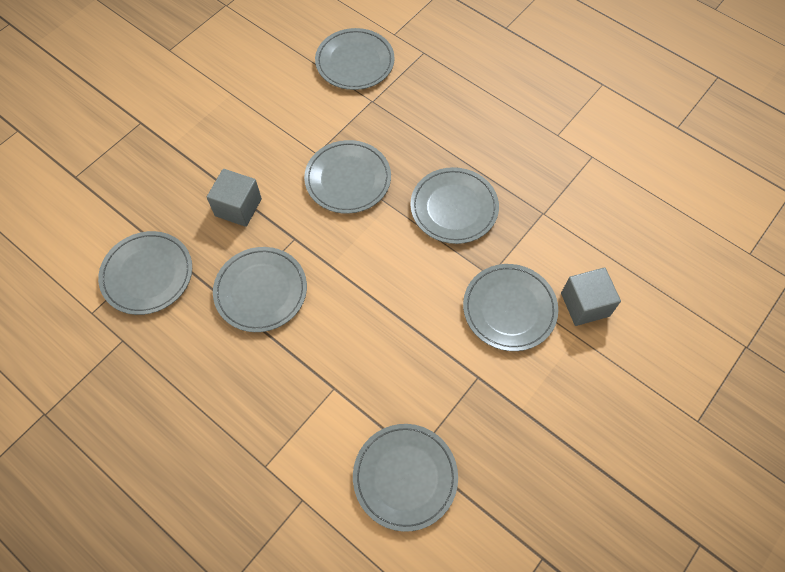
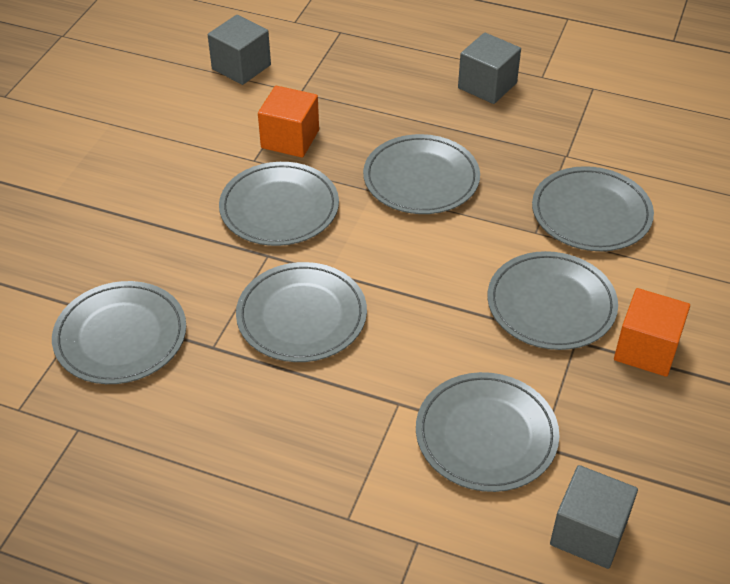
grey cube: 2 -> 3
orange cube: 0 -> 2

